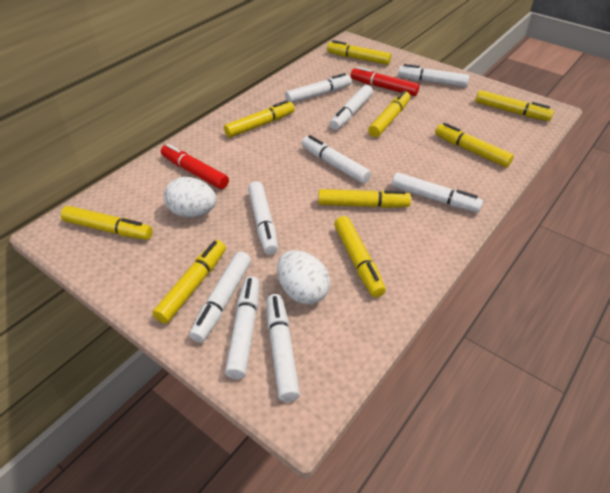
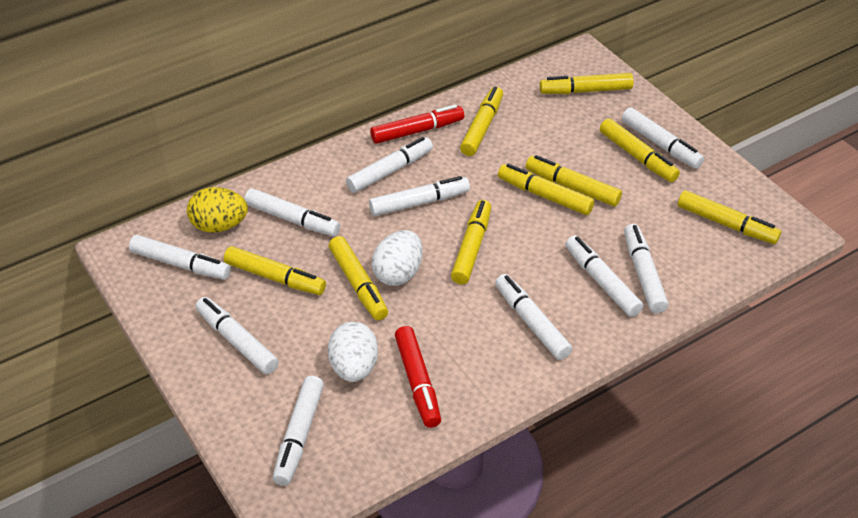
white marker: 9 -> 10
yellow egg: 0 -> 1

